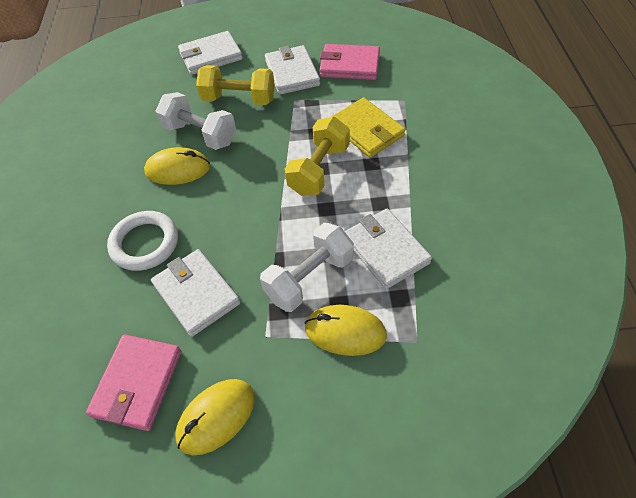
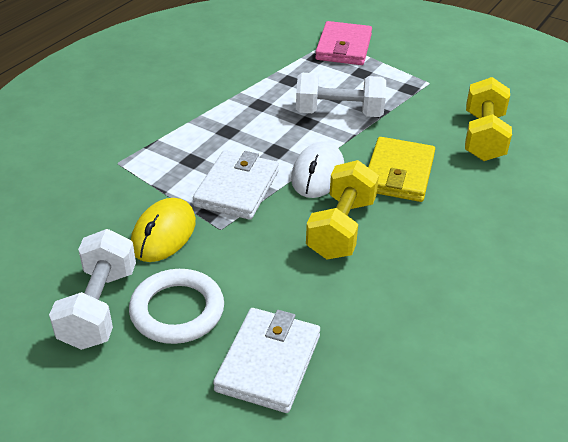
pink wallet: 2 -> 1
white mouse: 0 -> 1
white wallet: 4 -> 2
yellow mouse: 3 -> 1

